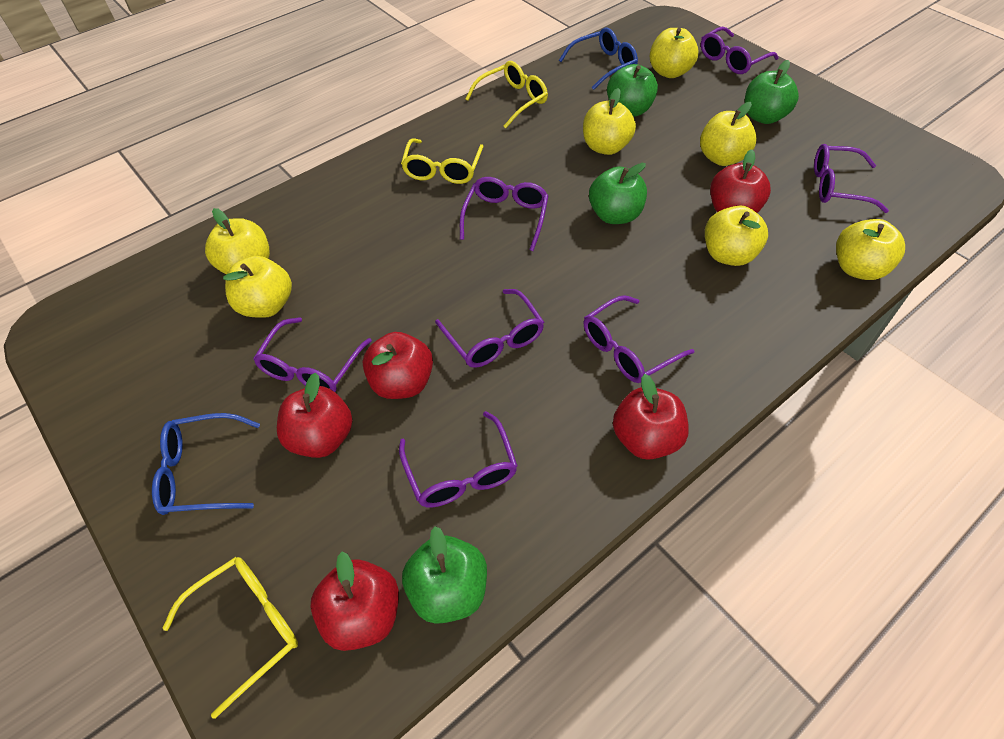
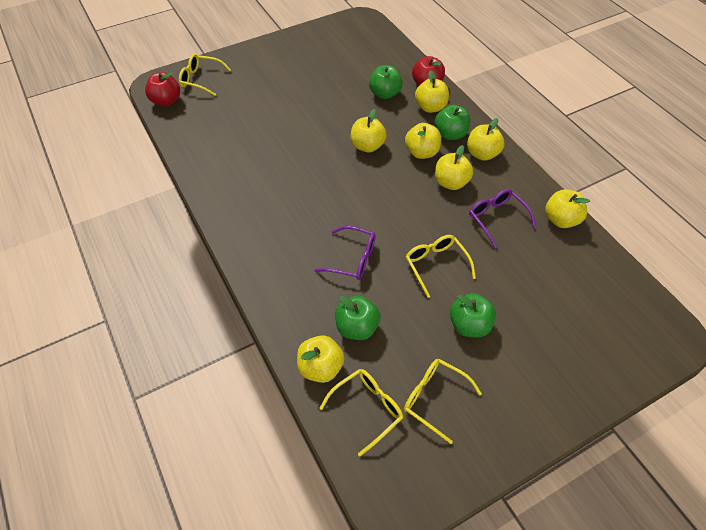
blue glasses: 2 -> 0
purple glasses: 7 -> 2
red apple: 5 -> 2
yellow glasses: 3 -> 4

